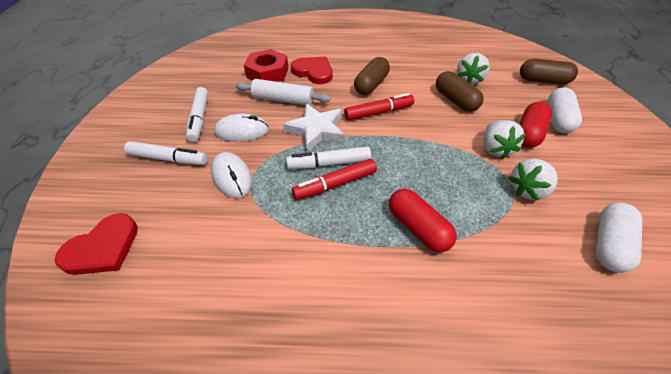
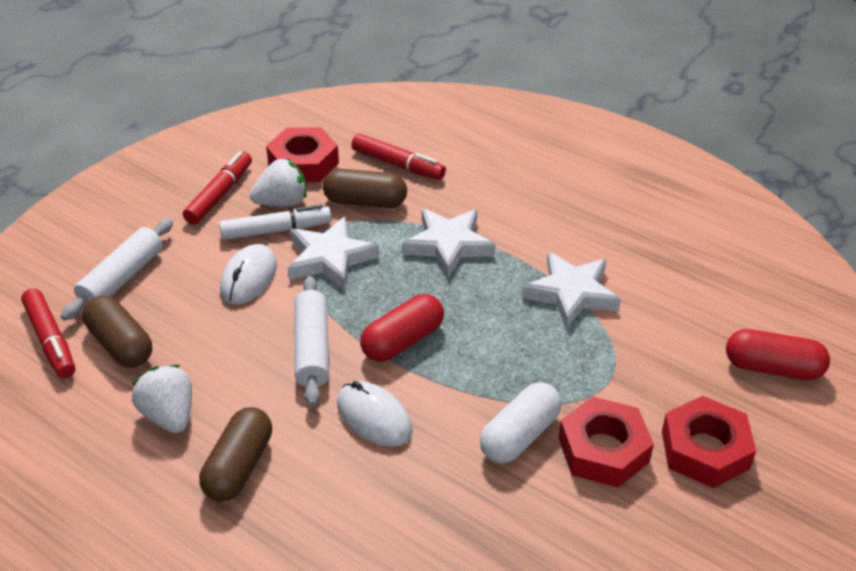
red heart: 2 -> 0
red marker: 2 -> 3
red nut: 1 -> 3
white capsule: 2 -> 1
white marker: 3 -> 1
white rolling pin: 1 -> 2
white star: 1 -> 3
white strawberry: 3 -> 2

